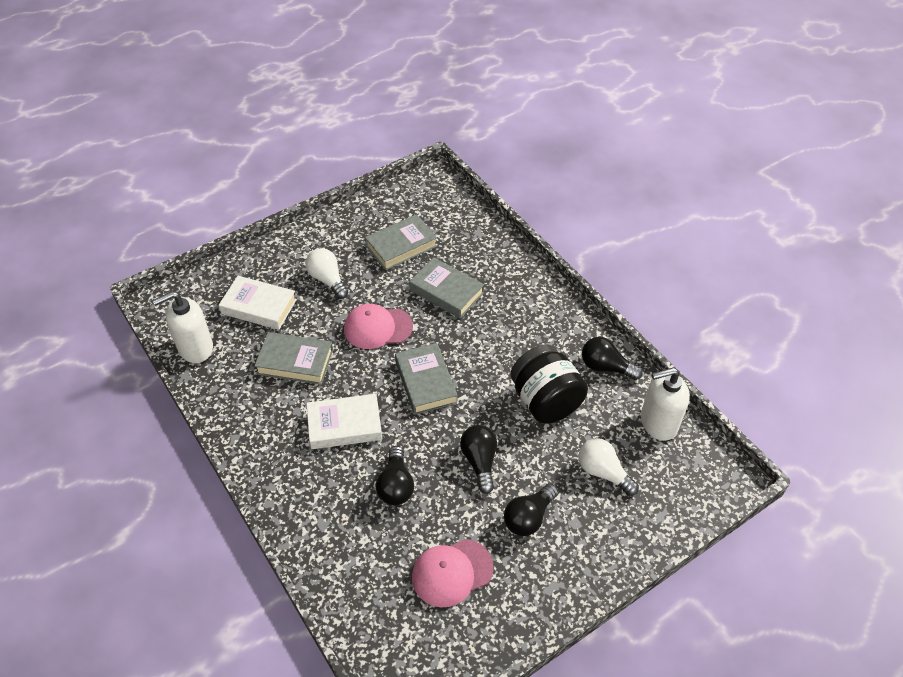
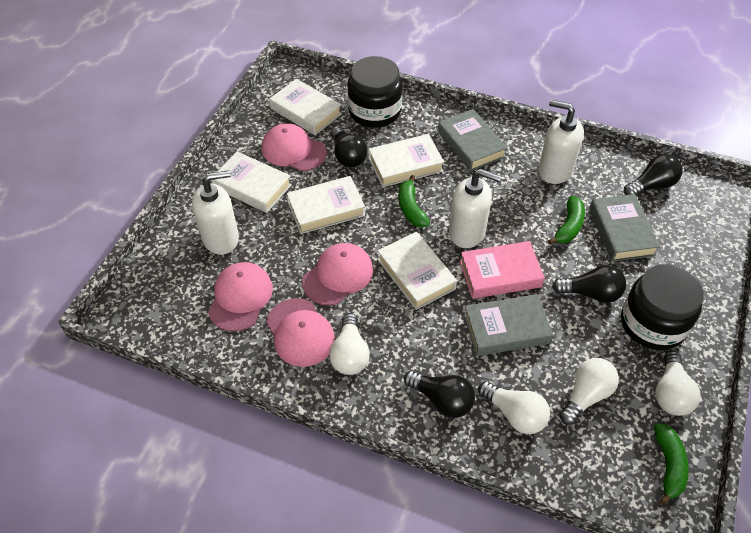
black jar: 1 -> 2
green banana: 0 -> 3
grey book: 4 -> 3
pink book: 0 -> 1
pink cap: 2 -> 4
white book: 2 -> 5
white light bulb: 2 -> 4
white soap dispenser: 2 -> 3

